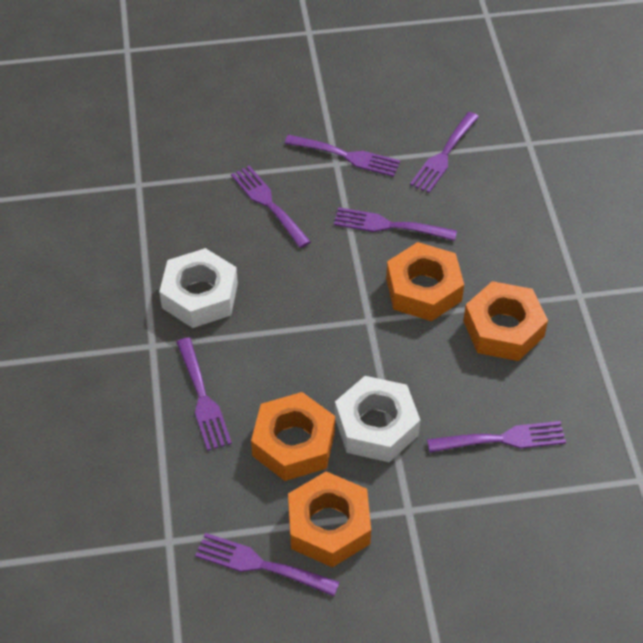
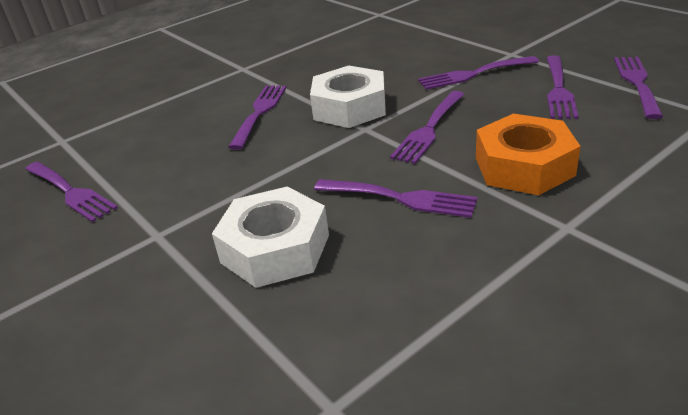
orange nut: 4 -> 1

